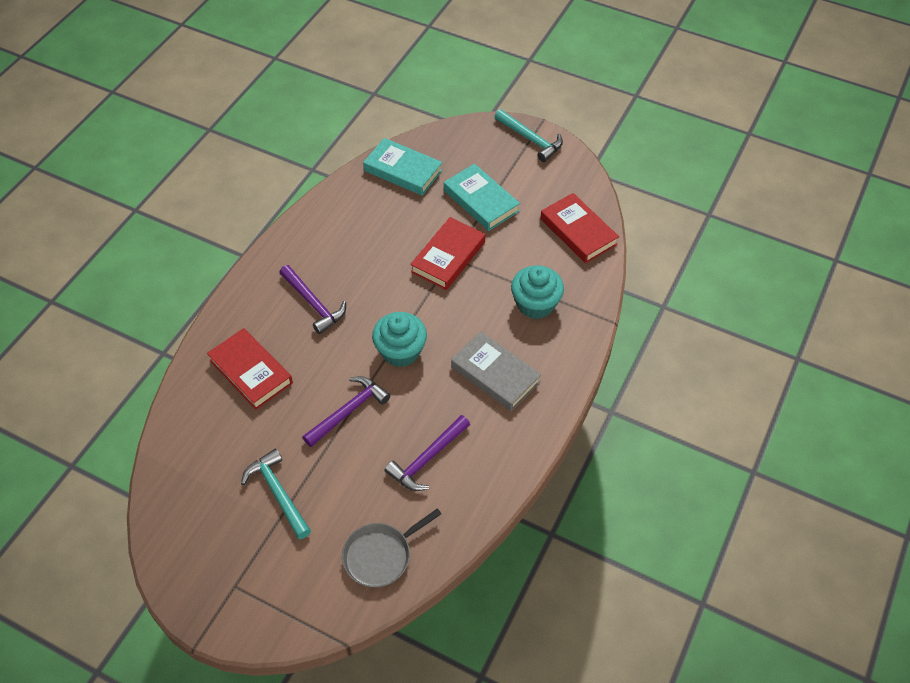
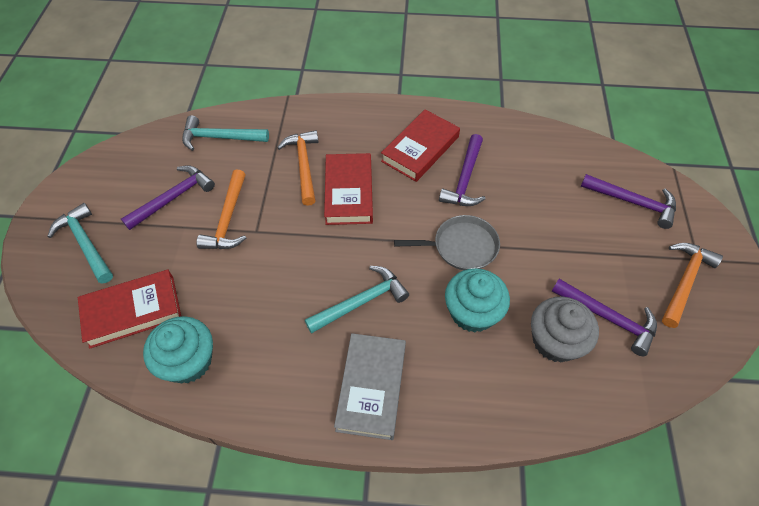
grey cupcake: 0 -> 1
orange hammer: 0 -> 3
purple hammer: 3 -> 4
turquoise book: 2 -> 0
turquoise hammer: 2 -> 3

